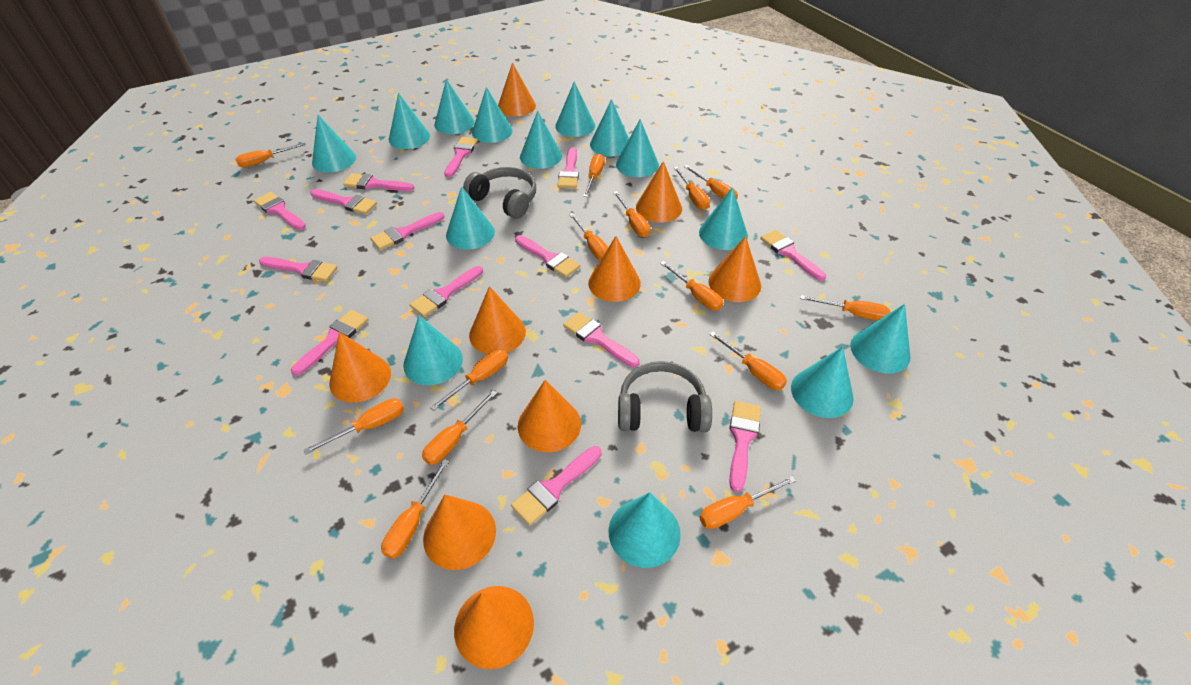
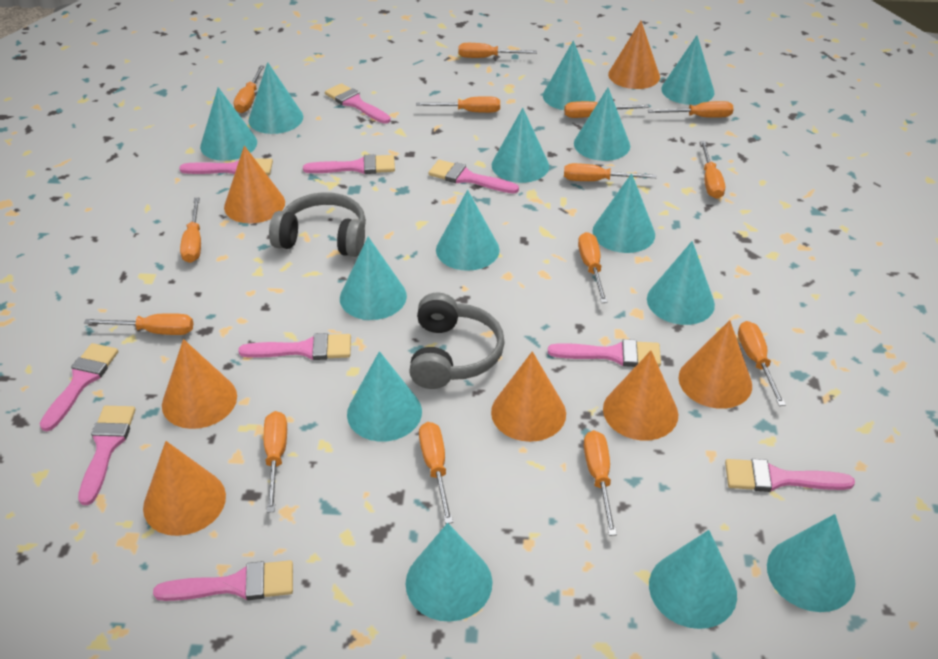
orange cone: 9 -> 7
pink brush: 14 -> 10

